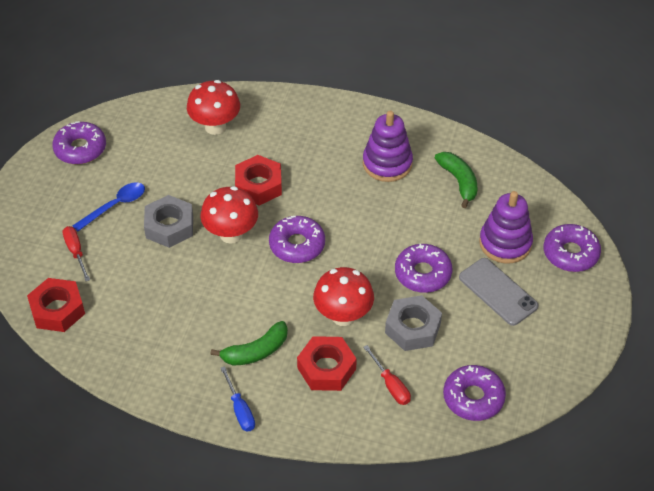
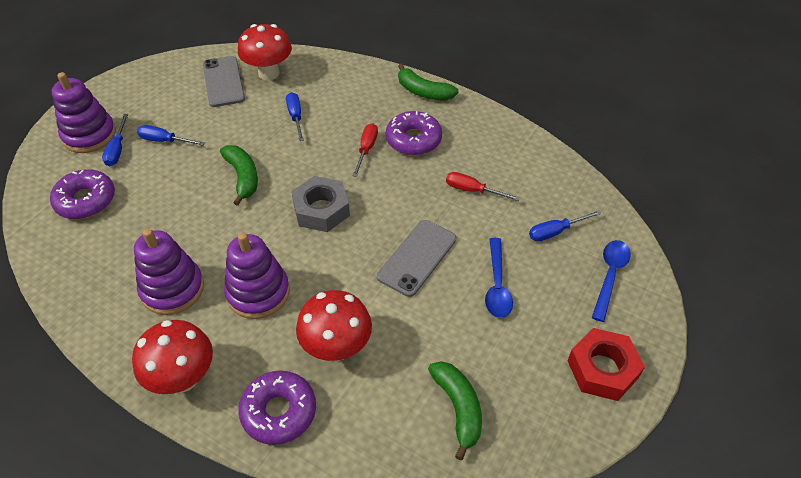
blue screwdriver: 1 -> 4
blue spoon: 1 -> 2
green banana: 2 -> 3
grey nut: 2 -> 1
grey phone: 1 -> 2
purple donut: 5 -> 3
purple stacking toy: 2 -> 3
red nut: 3 -> 1

